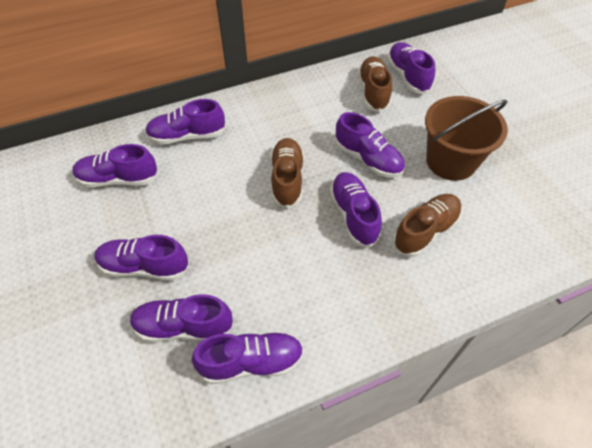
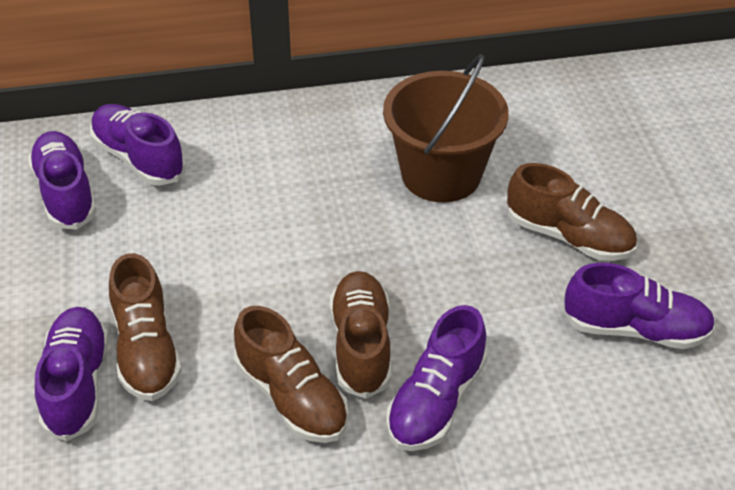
brown shoe: 3 -> 4
purple shoe: 8 -> 5

